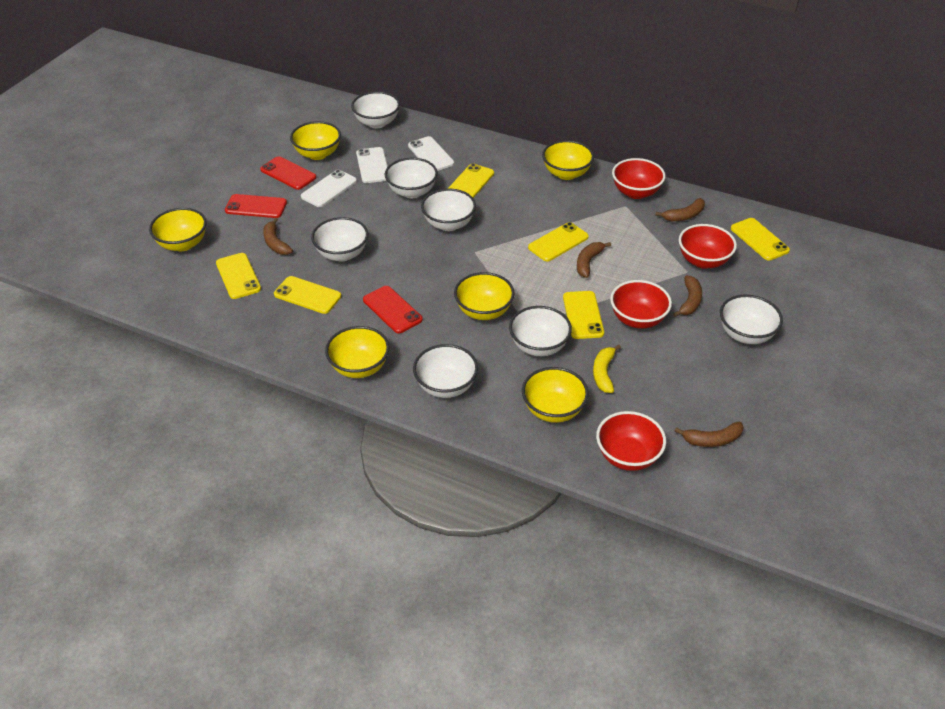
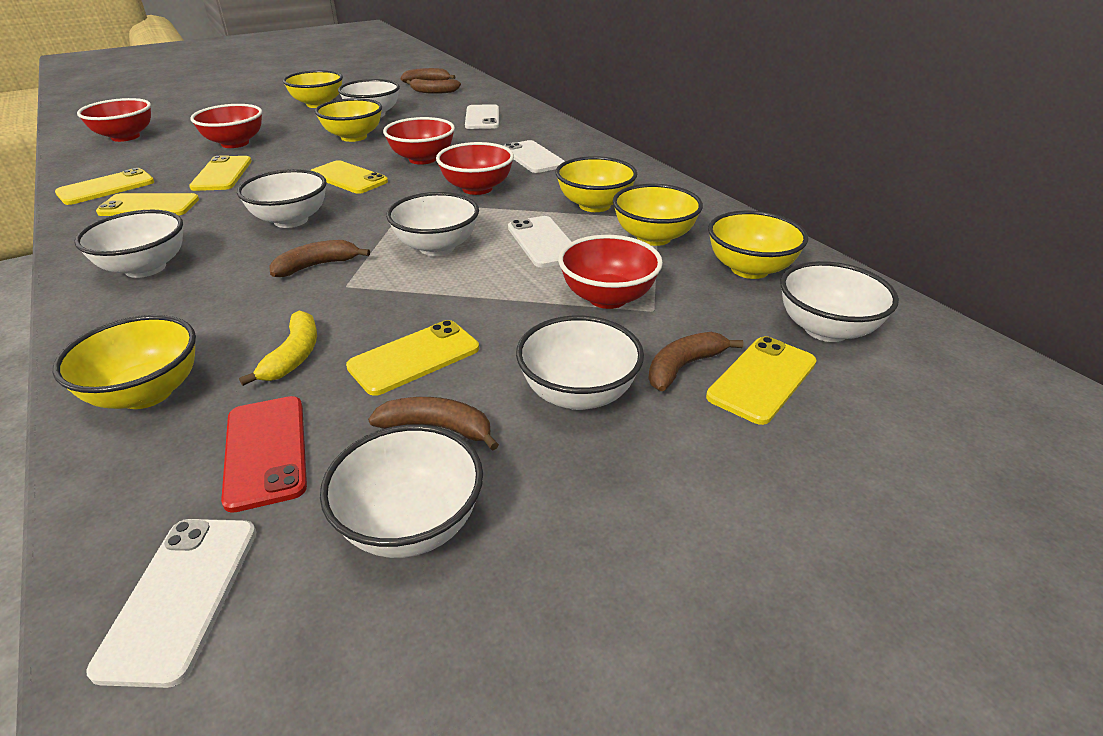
red bowl: 4 -> 5
red phone: 3 -> 1
white phone: 3 -> 4

